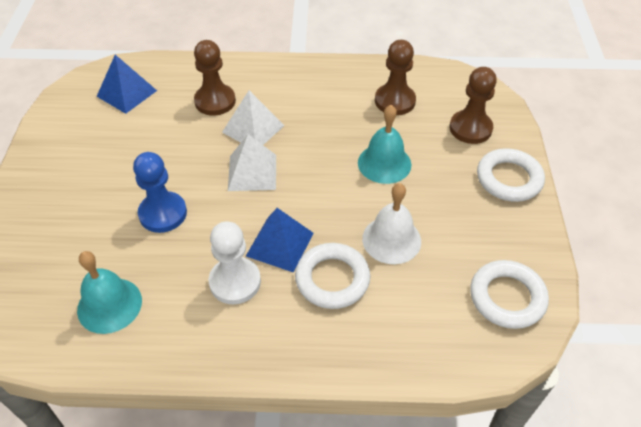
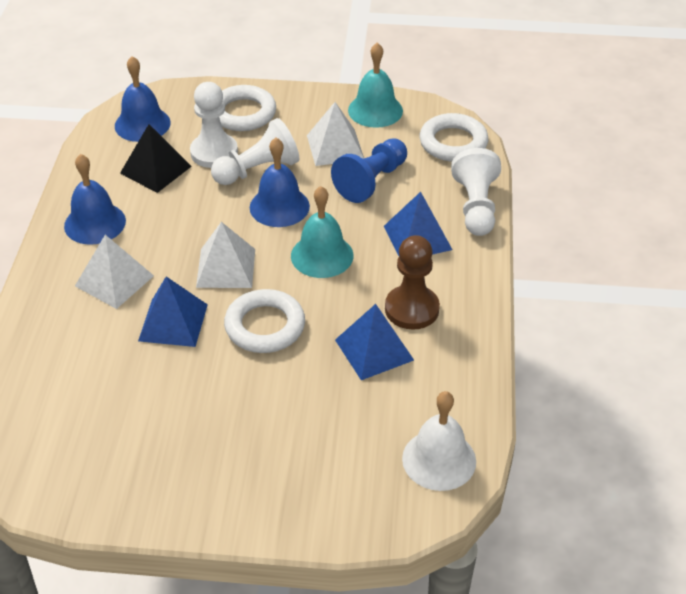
black pyramid: 0 -> 1
blue bell: 0 -> 3
blue pyramid: 2 -> 3
brown pawn: 3 -> 1
white pawn: 1 -> 3
white pyramid: 2 -> 3

